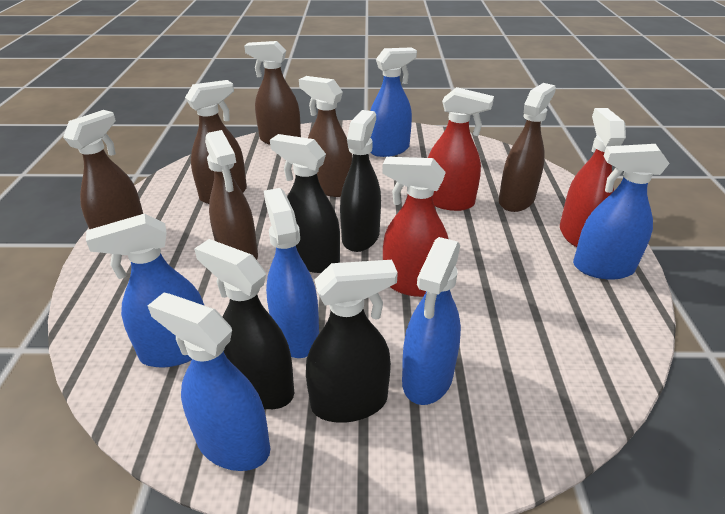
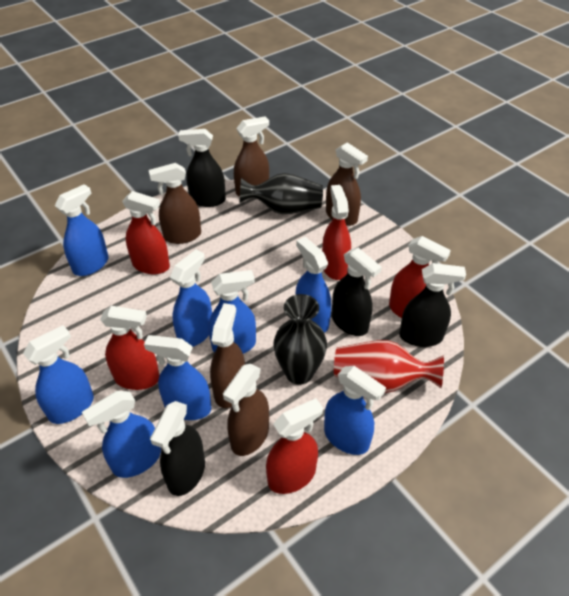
black vase: 0 -> 2
blue spray bottle: 6 -> 8
brown spray bottle: 6 -> 5
red spray bottle: 3 -> 5
red vase: 0 -> 1

